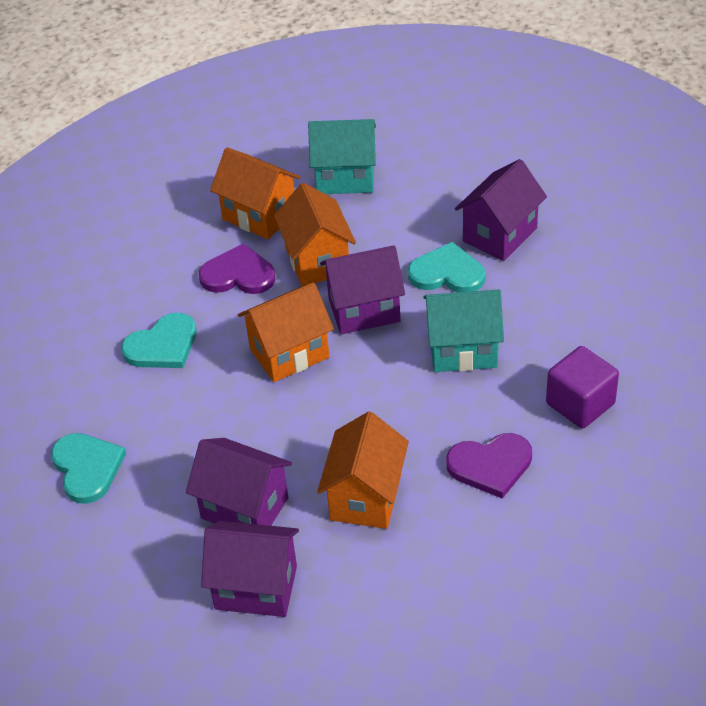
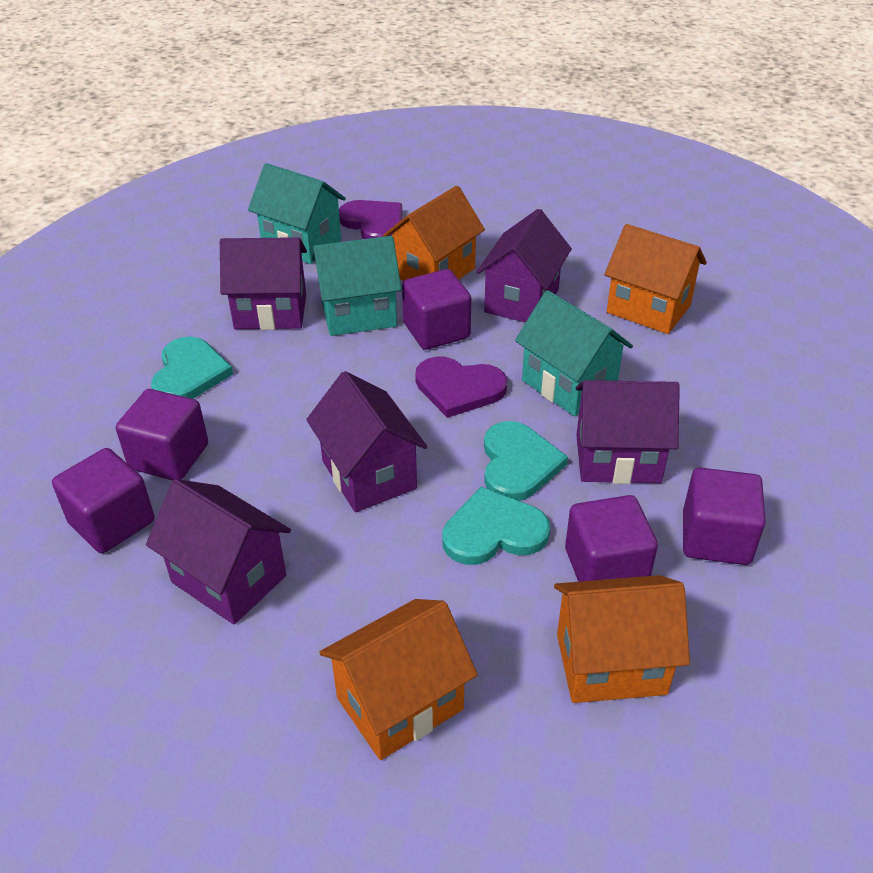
purple cube: 1 -> 5
purple house: 4 -> 5
turquoise house: 2 -> 3

